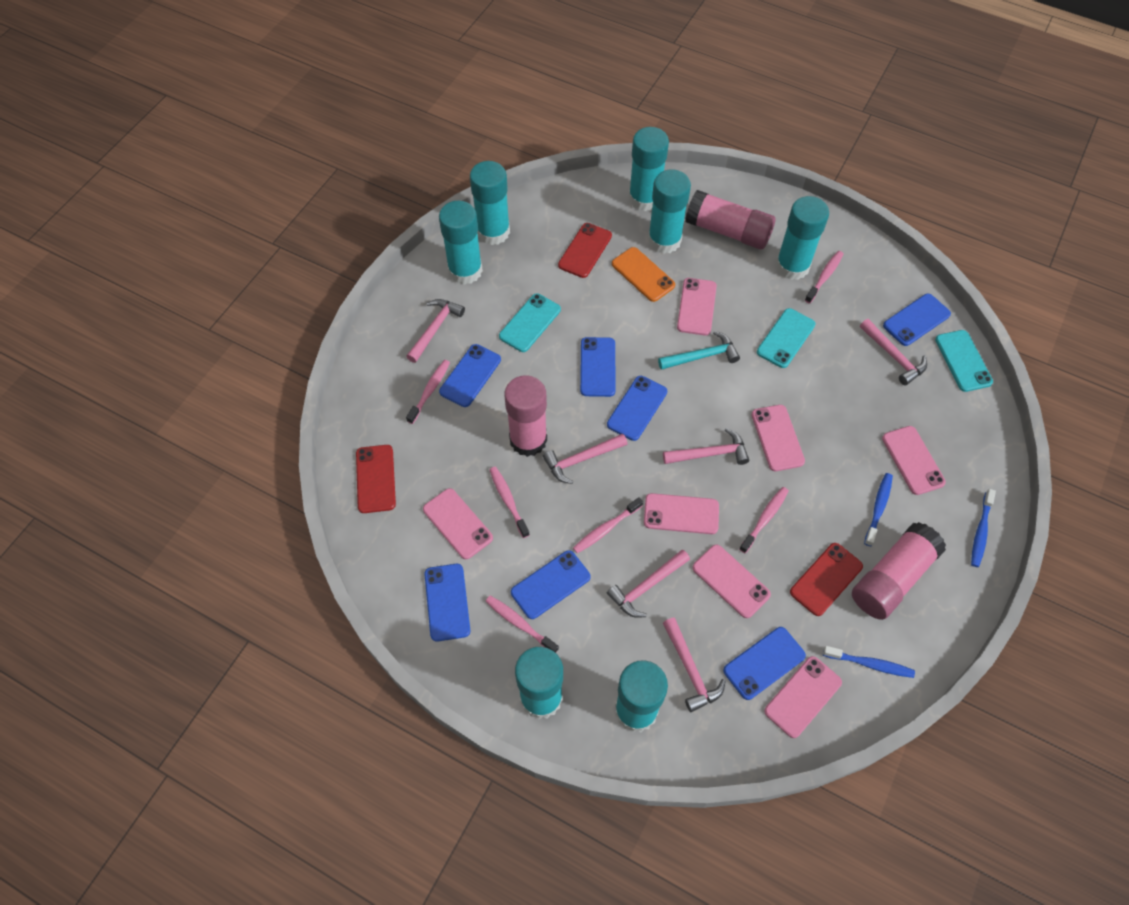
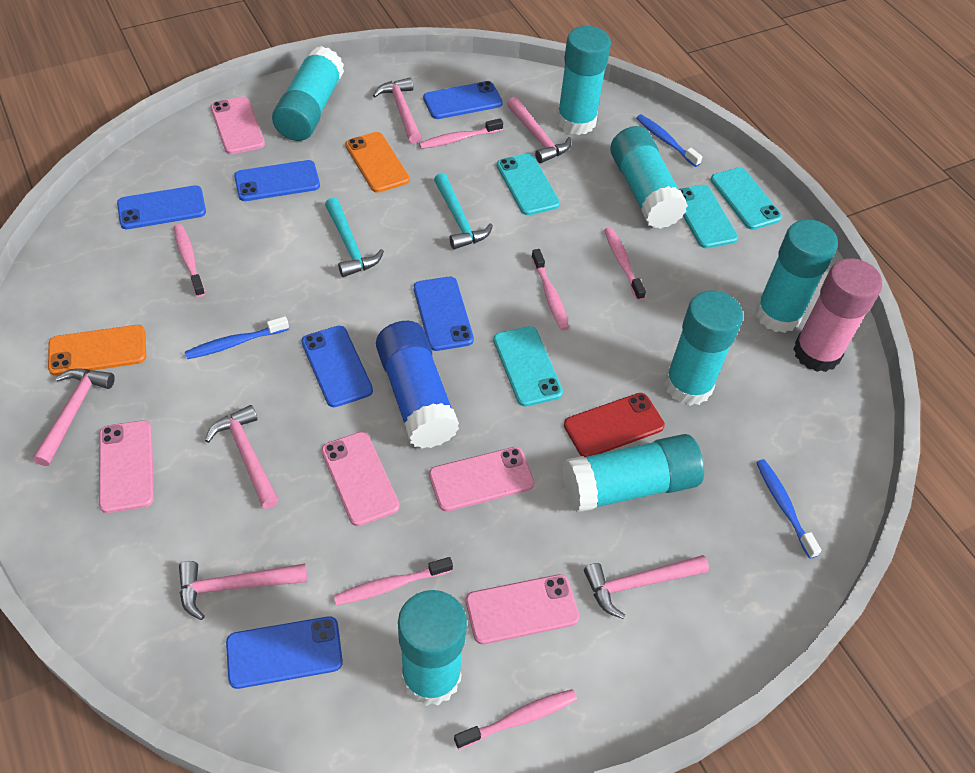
blue glue stick: 0 -> 1
blue phone: 7 -> 6
orange phone: 1 -> 2
pink glue stick: 3 -> 1
pink phone: 7 -> 5
red phone: 3 -> 1
turquoise hammer: 1 -> 2
turquoise phone: 3 -> 4

